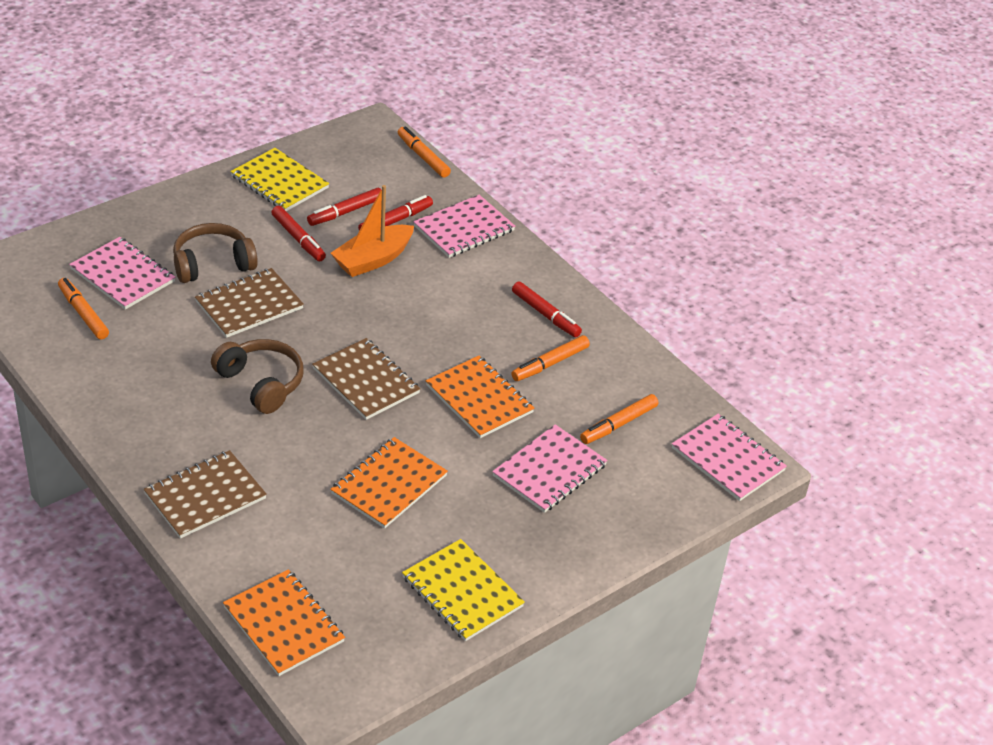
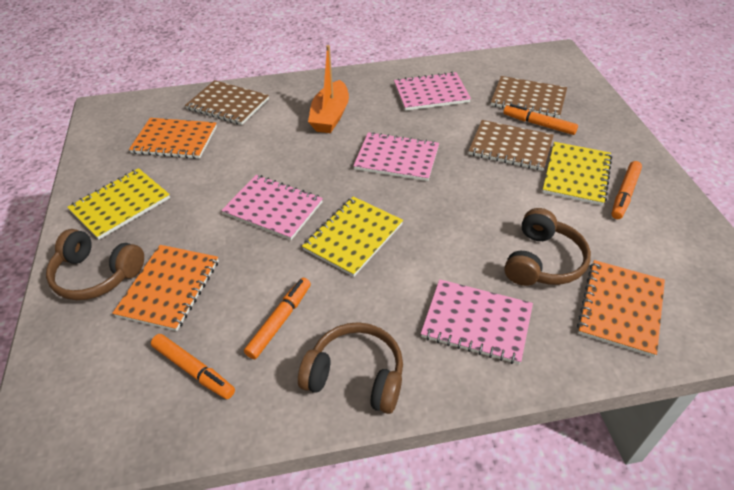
brown headphones: 2 -> 3
red marker: 4 -> 0
yellow notebook: 2 -> 3

